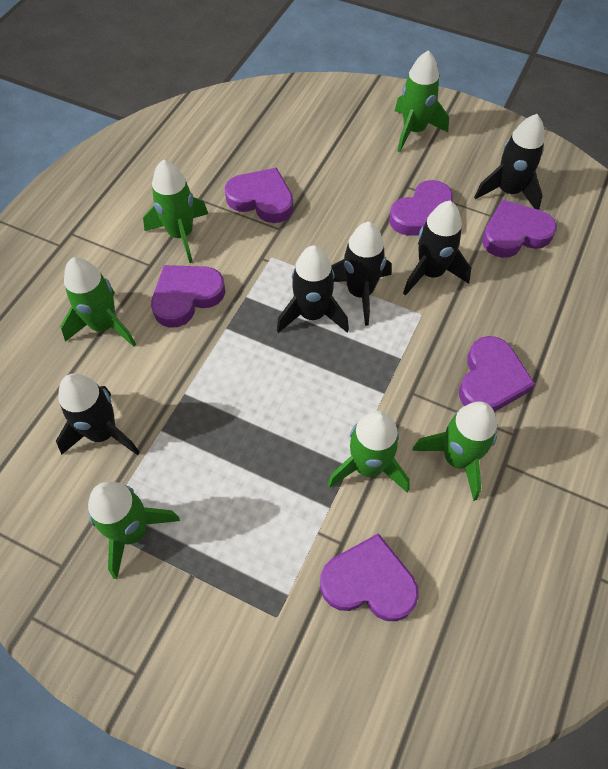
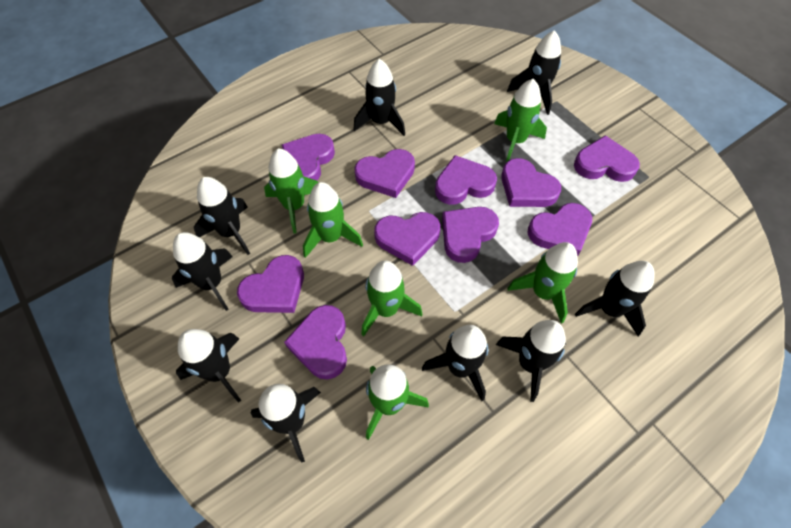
black rocket: 5 -> 9
purple heart: 6 -> 10

